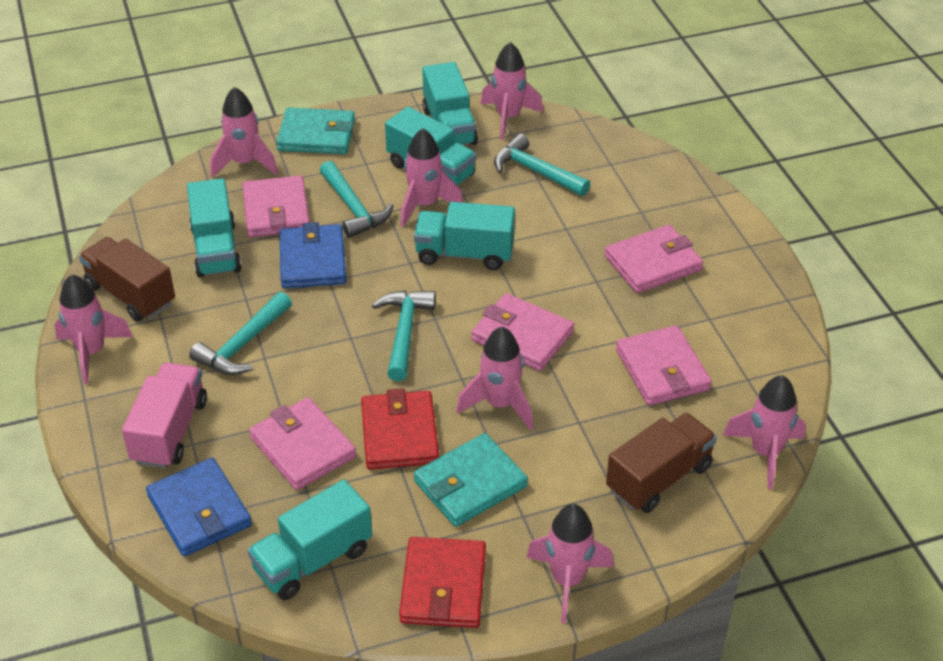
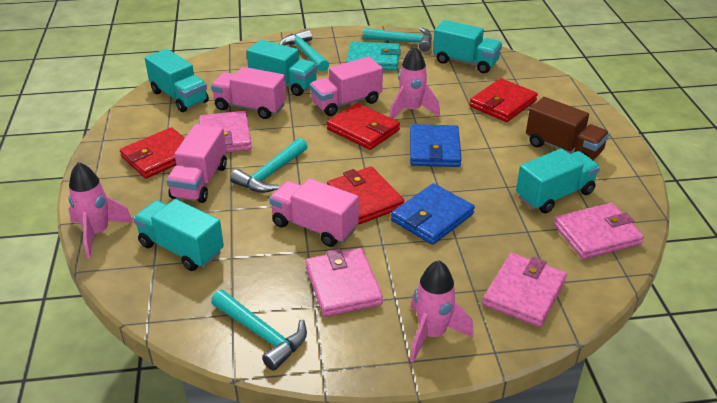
brown truck: 2 -> 1
pink rocket: 7 -> 3
pink truck: 1 -> 4
pink wallet: 5 -> 4
red wallet: 2 -> 4
turquoise wallet: 2 -> 1

